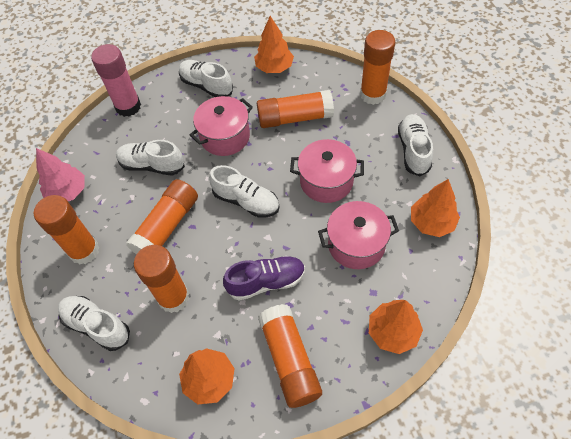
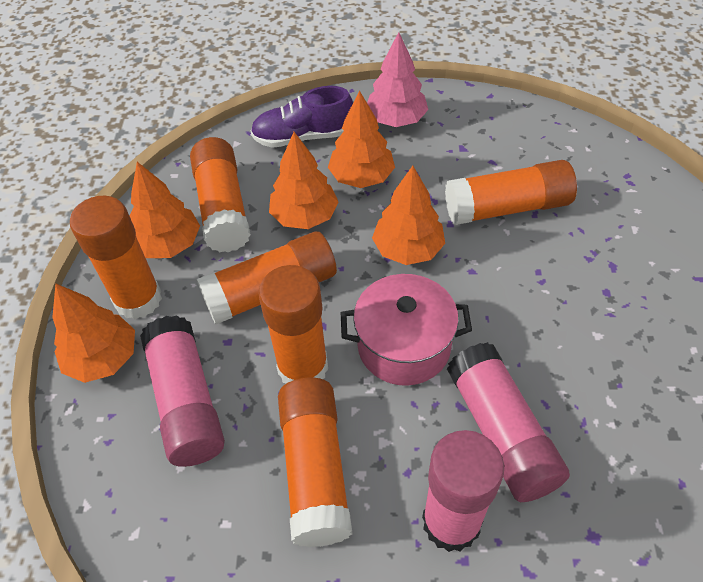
orange tree: 4 -> 5
pink glue stick: 1 -> 3
pink pot: 3 -> 1
white shoe: 5 -> 0

